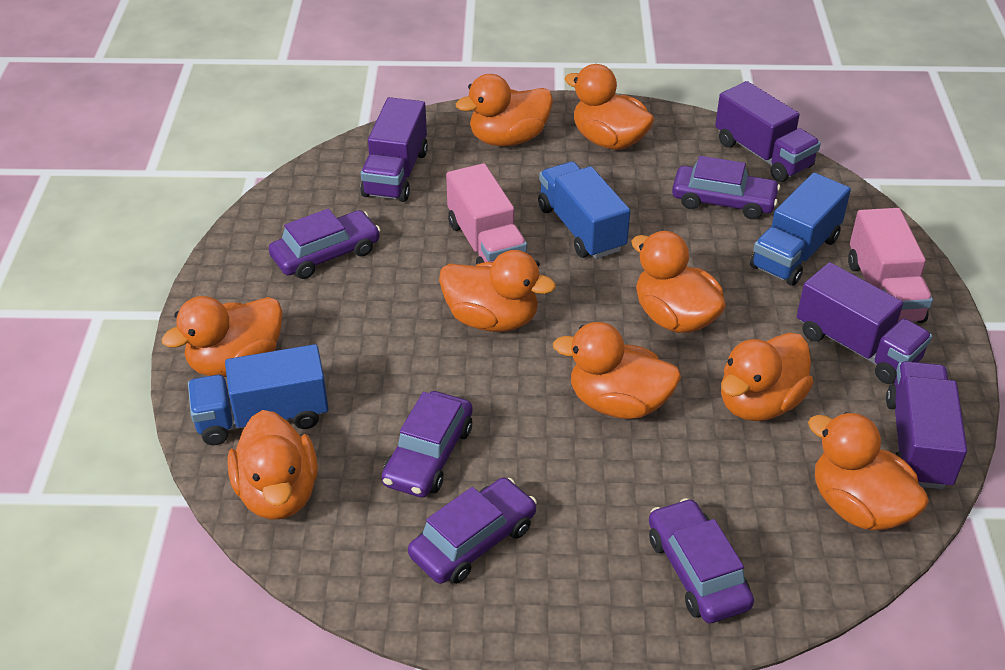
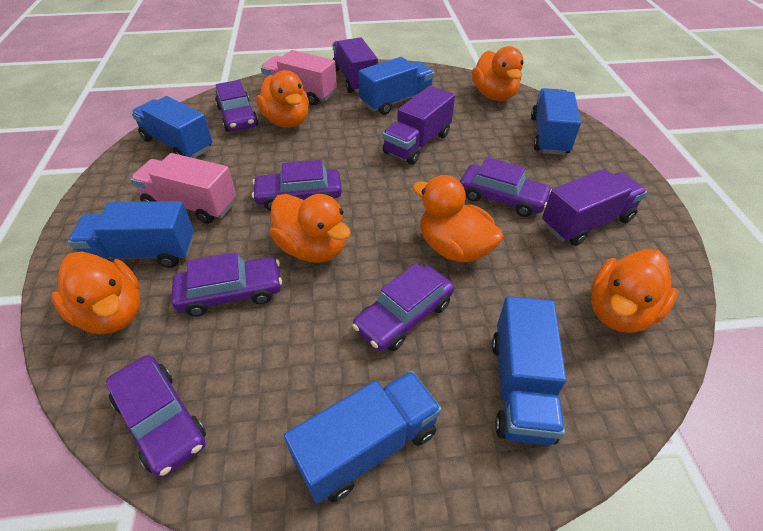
blue truck: 3 -> 6
orange duck: 9 -> 6
purple car: 5 -> 6
purple truck: 4 -> 3

